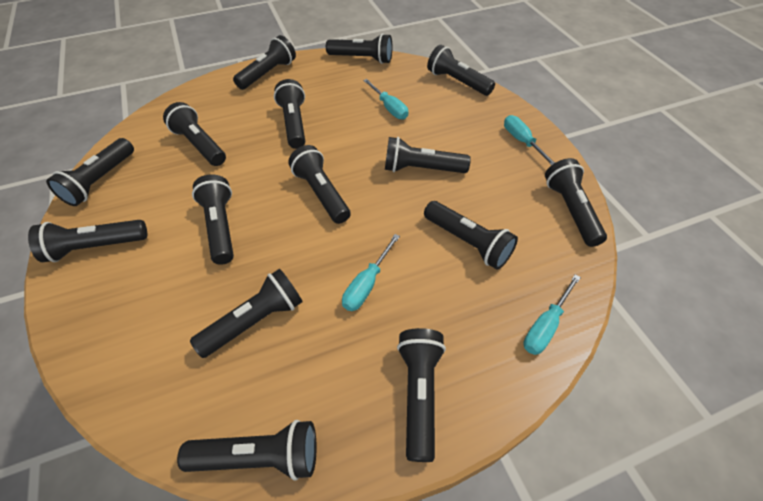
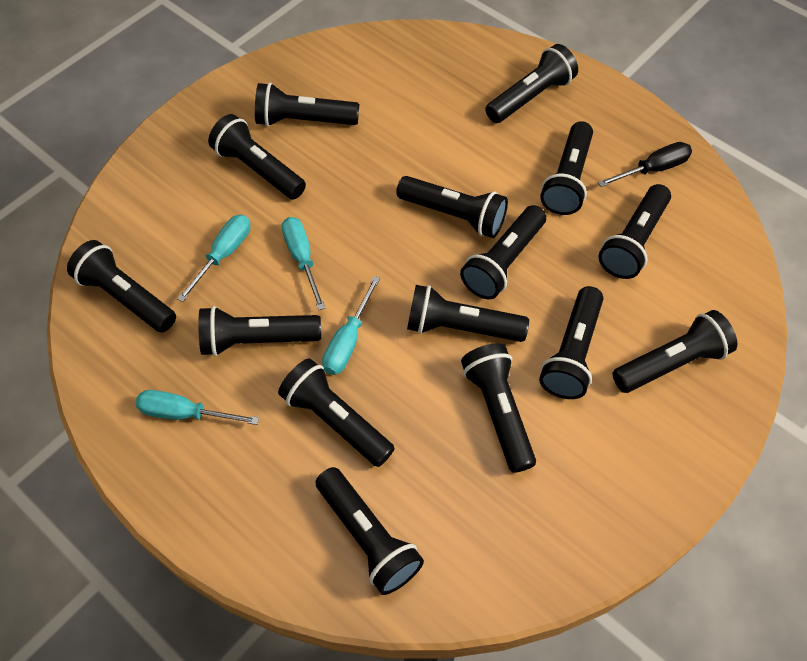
black screwdriver: 0 -> 1

